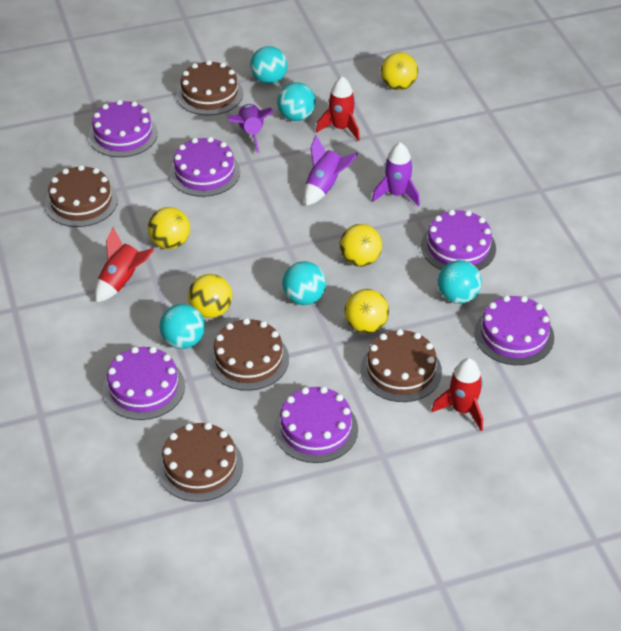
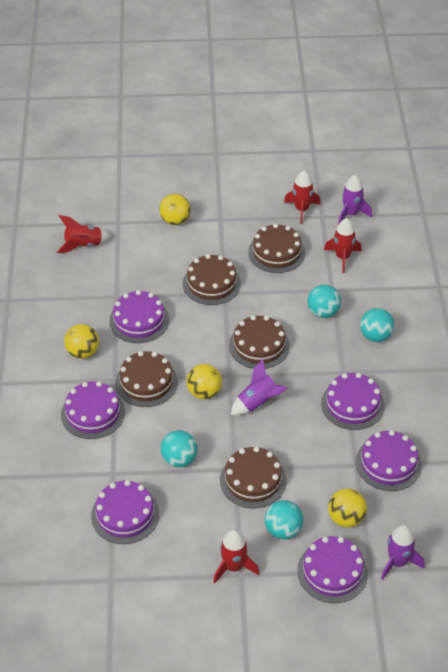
red rocket: 3 -> 4
turquoise ball: 5 -> 4
yellow ball: 5 -> 4

